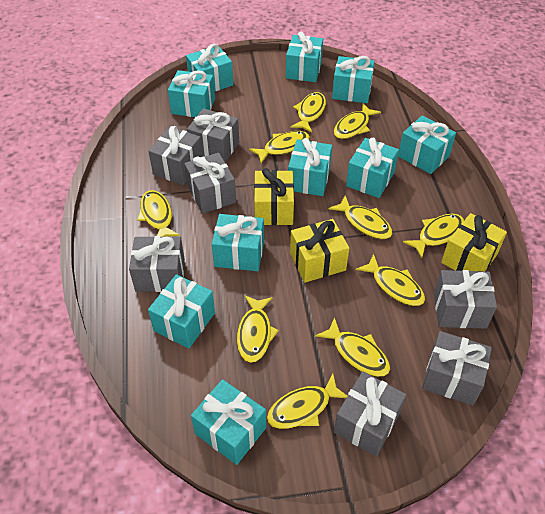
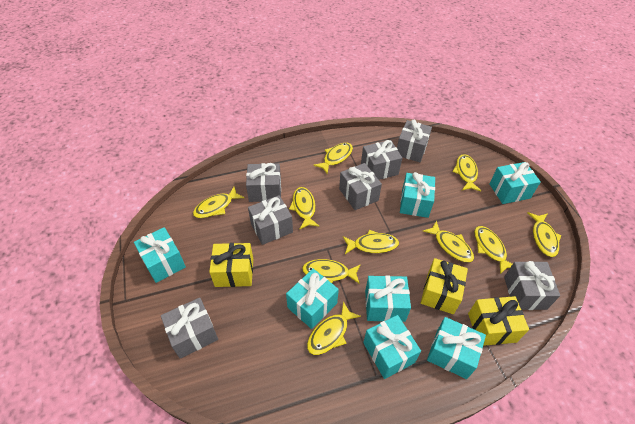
turquoise gift: 10 -> 7

